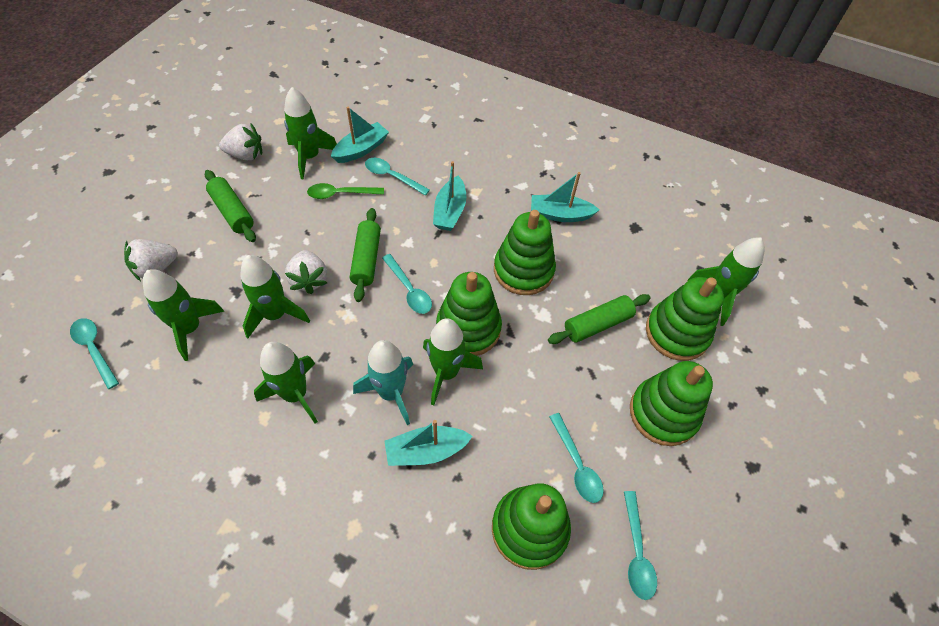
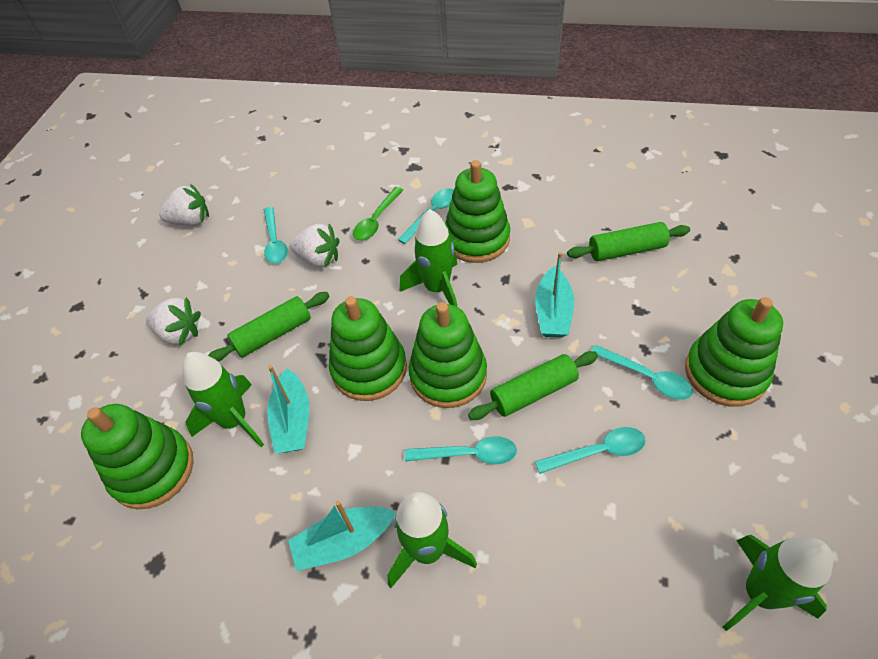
green rocket: 6 -> 4
turquoise boat: 4 -> 3
turquoise rocket: 1 -> 0

